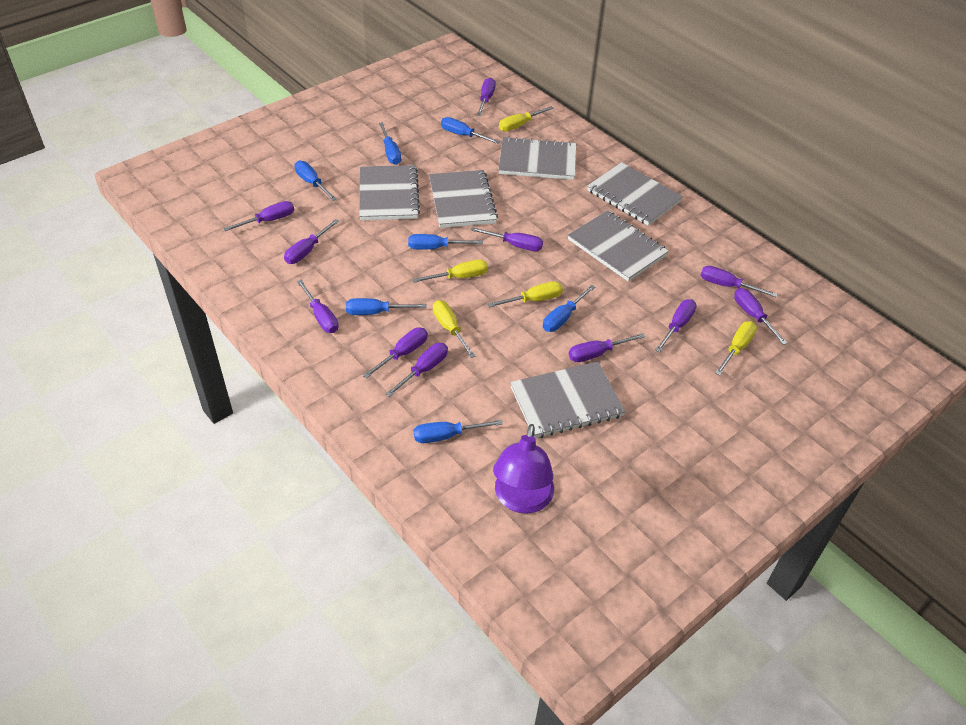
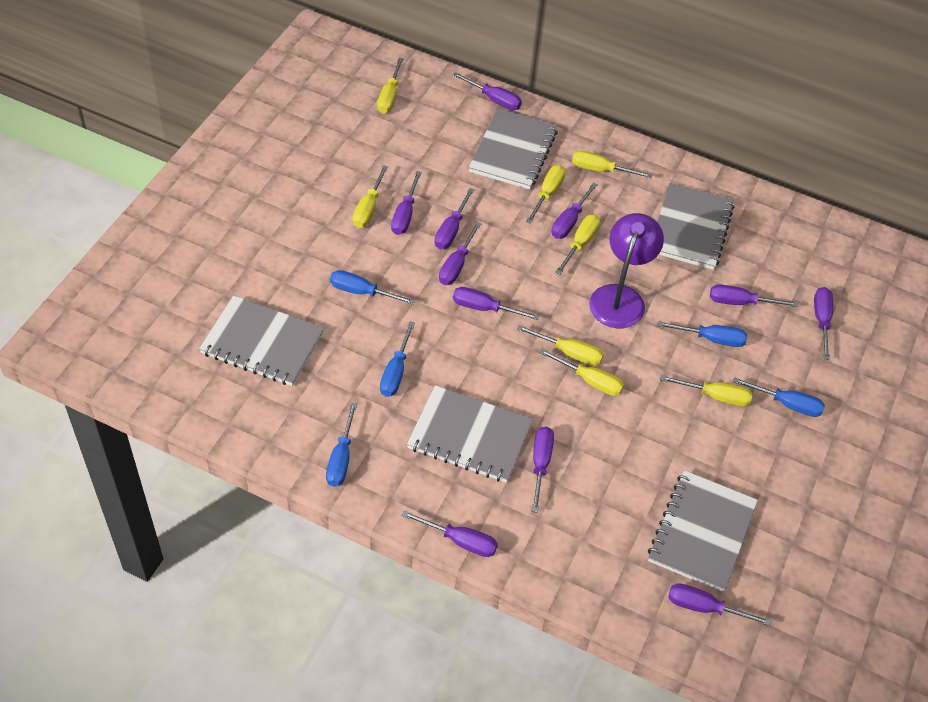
blue screwdriver: 7 -> 5
grey notebook: 6 -> 5
yellow screwdriver: 5 -> 8

